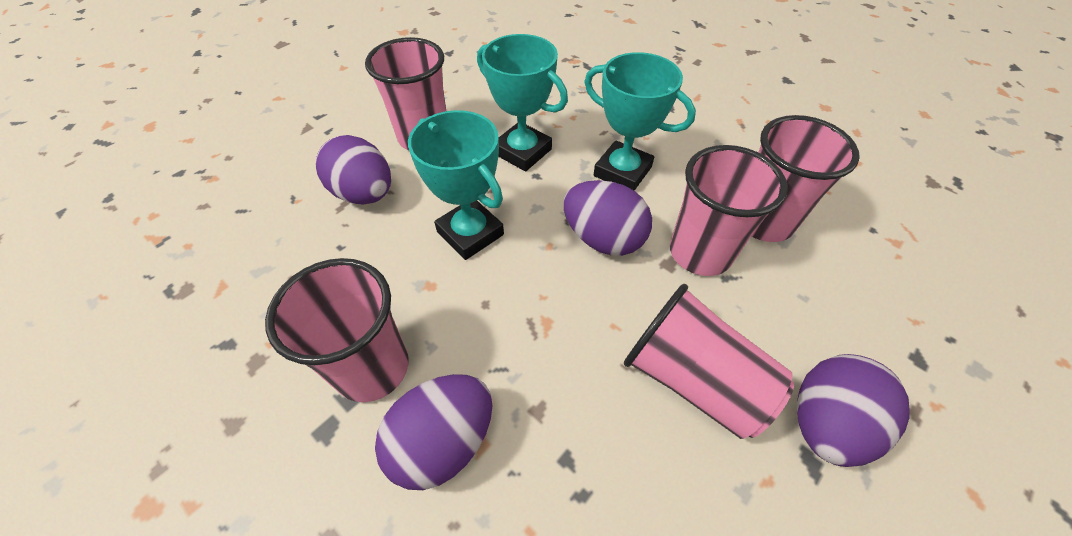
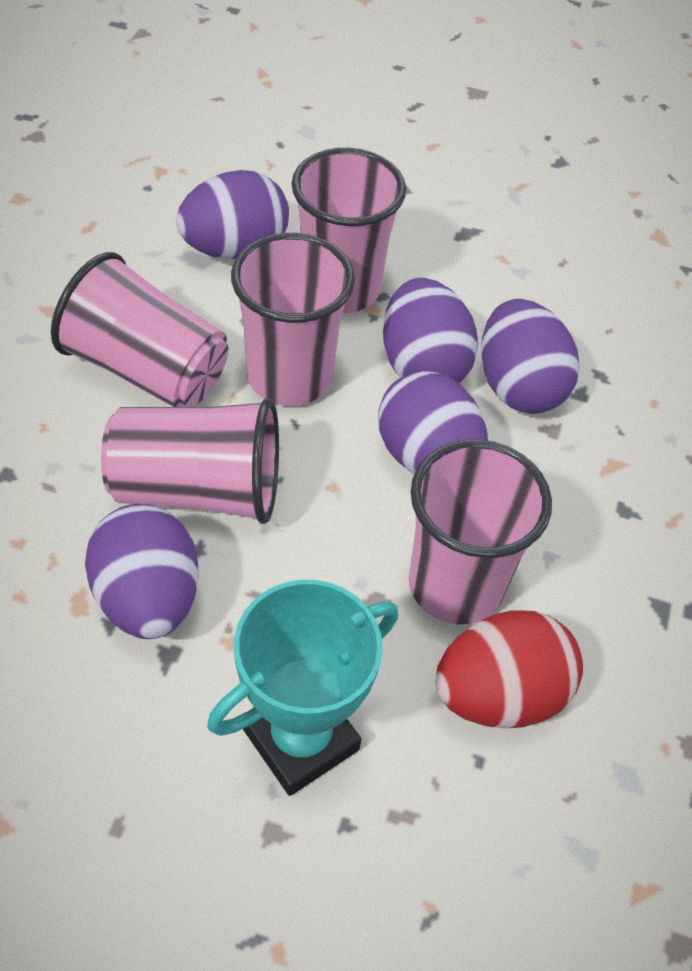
purple egg: 4 -> 5
red egg: 0 -> 1
turquoise trophy: 3 -> 1

